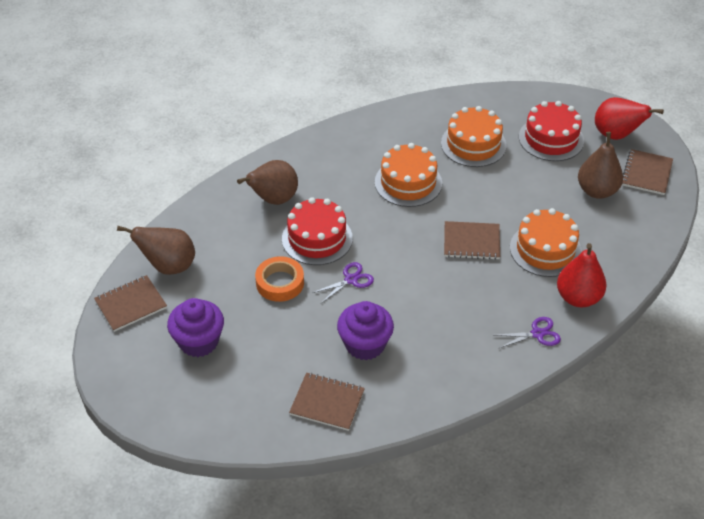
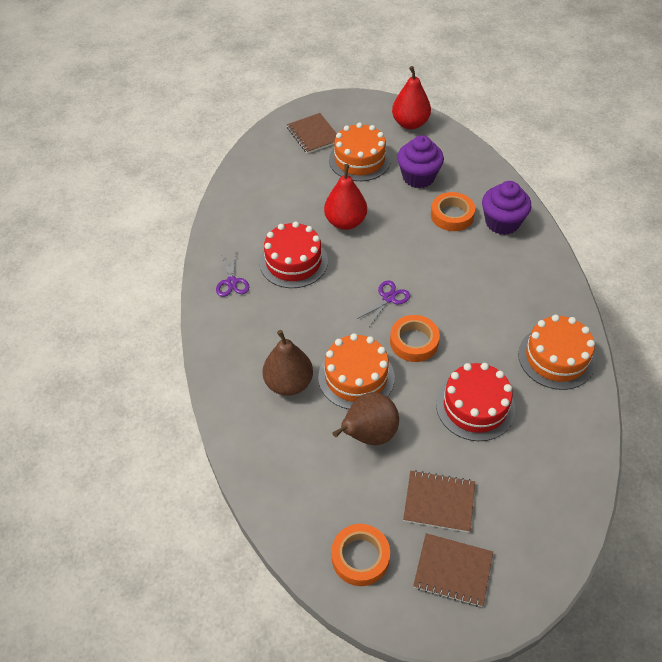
brown notebook: 4 -> 3
brown pear: 3 -> 2
orange tape: 1 -> 3

